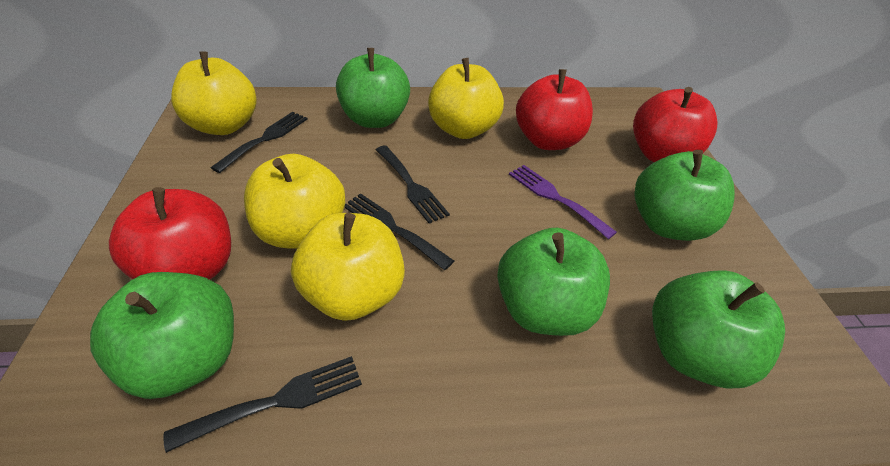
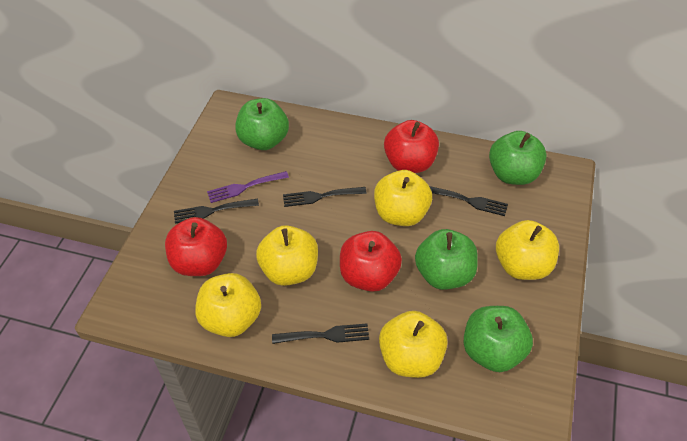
green apple: 5 -> 4
yellow apple: 4 -> 5

